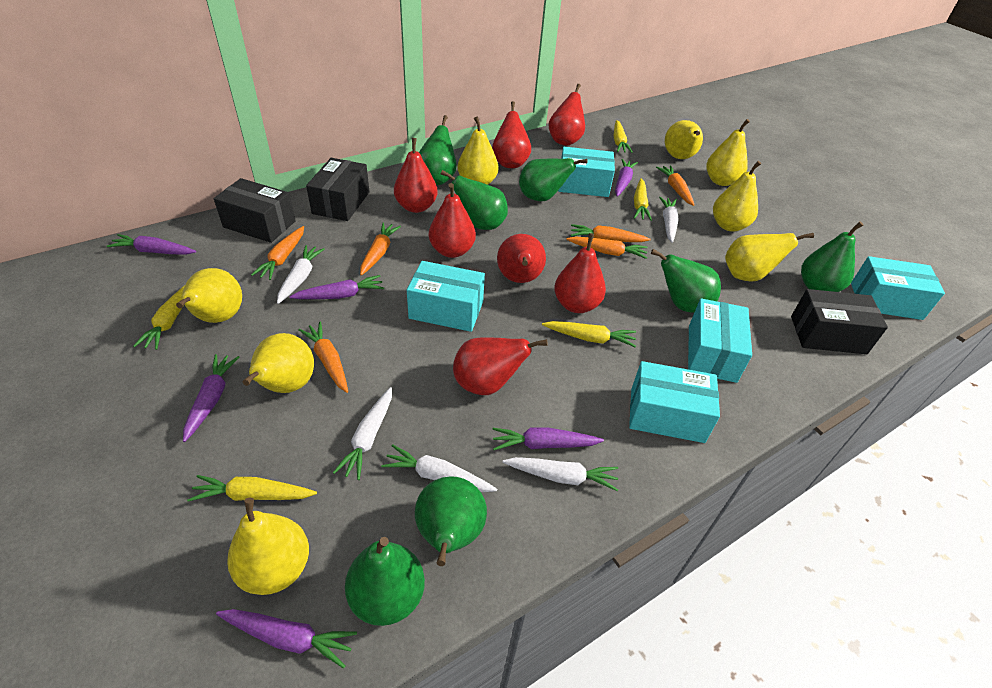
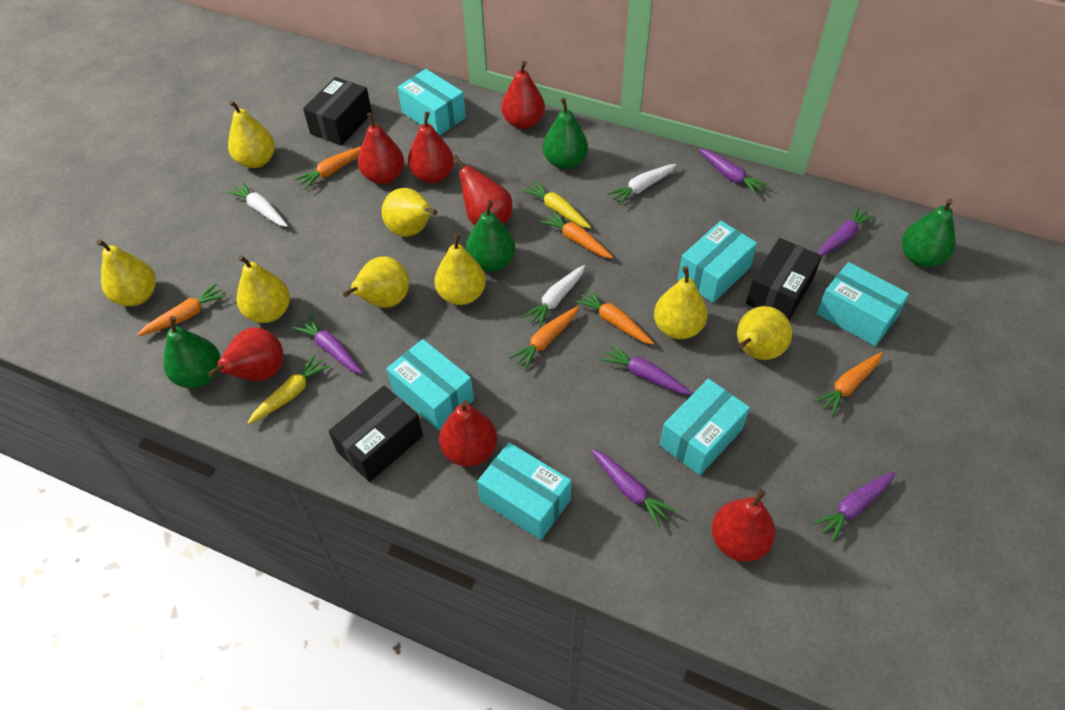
green pear: 7 -> 4
turquoise box: 5 -> 6
white carrot: 5 -> 3
yellow carrot: 5 -> 2

